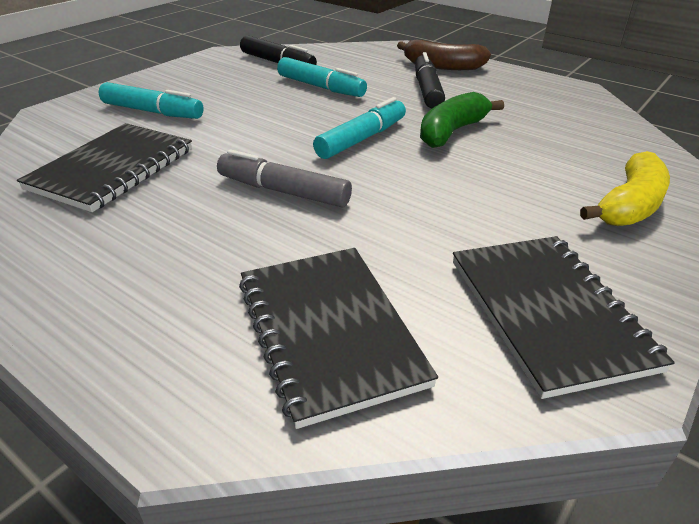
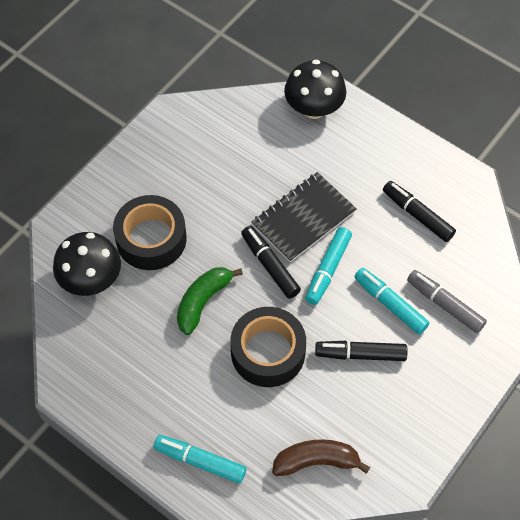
black marker: 2 -> 3
black mushroom: 0 -> 2
black notebook: 3 -> 1
black tape: 0 -> 2
yellow banana: 1 -> 0

